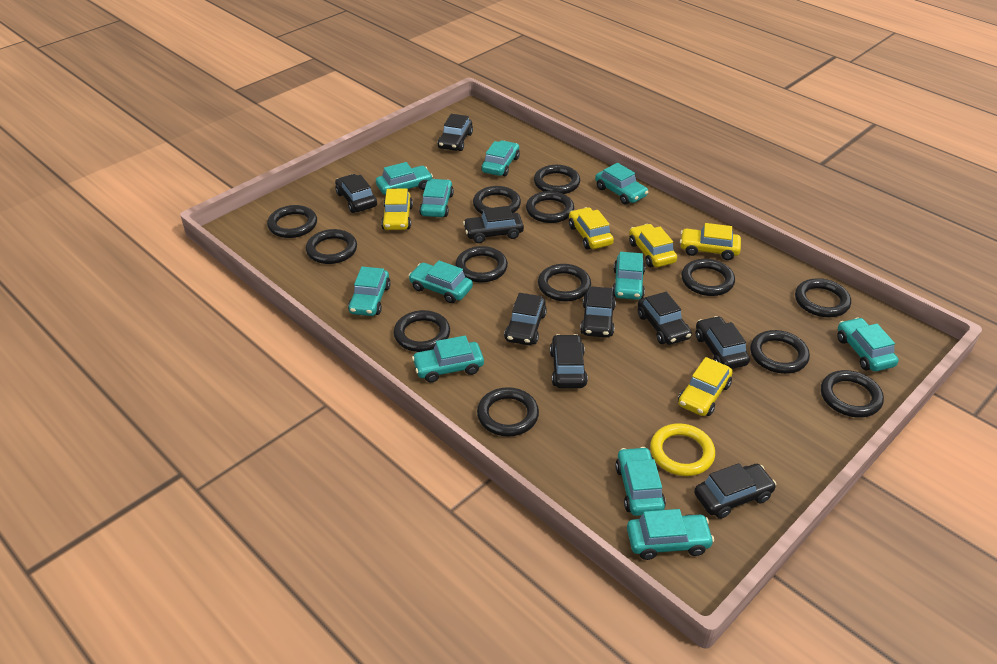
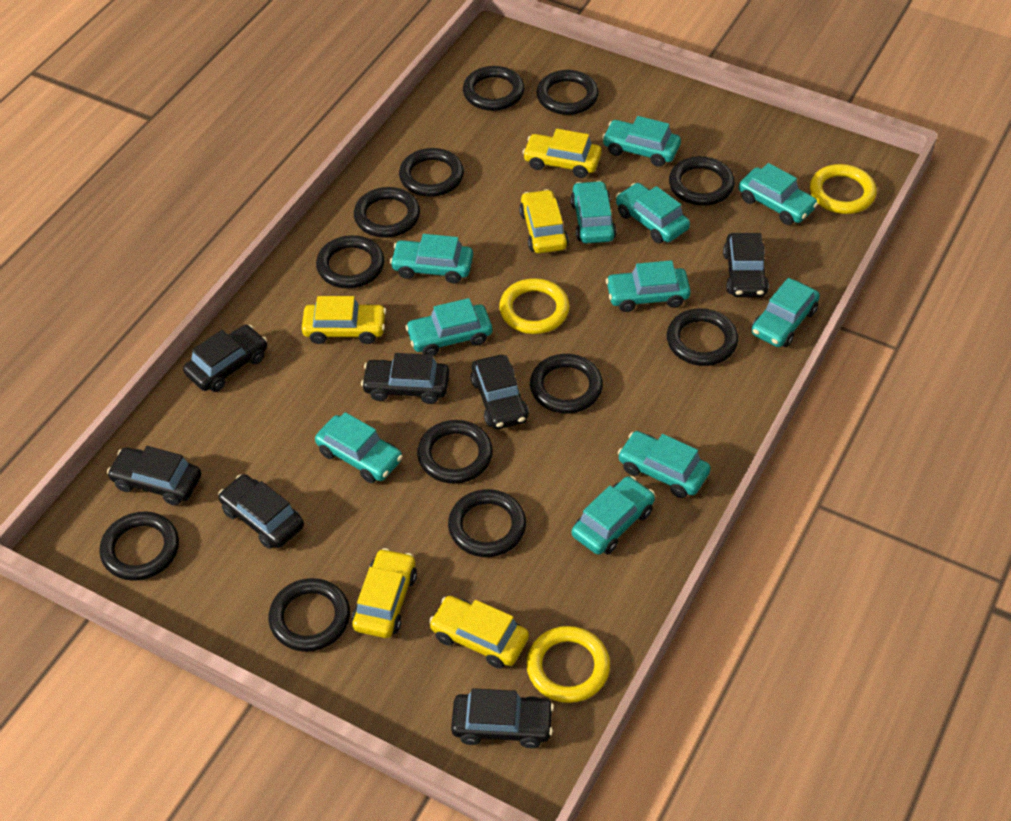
black car: 9 -> 7
black ring: 13 -> 12
yellow ring: 1 -> 3

